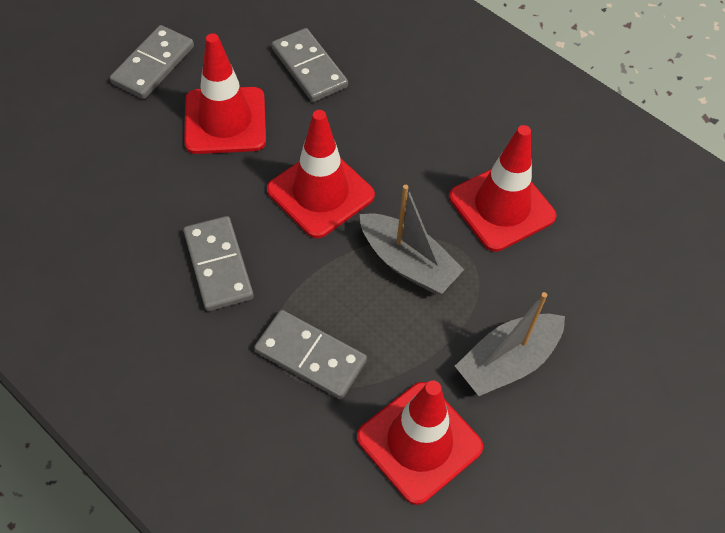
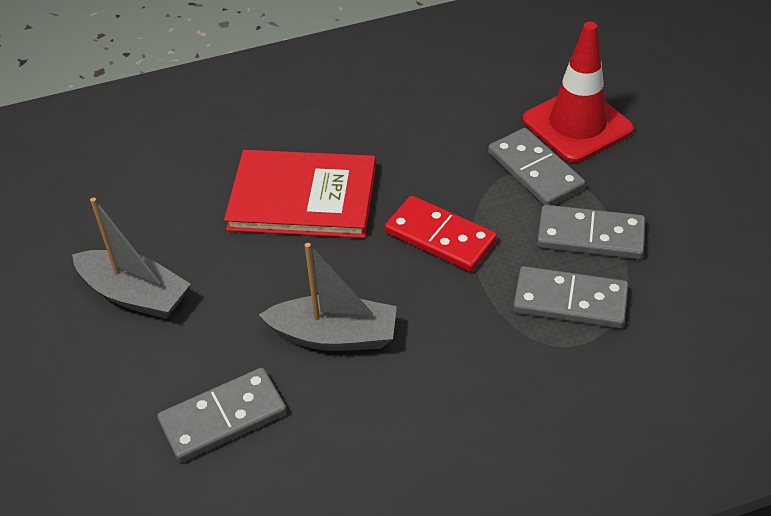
red book: 0 -> 1
red domino: 0 -> 1
red traffic cone: 4 -> 1

